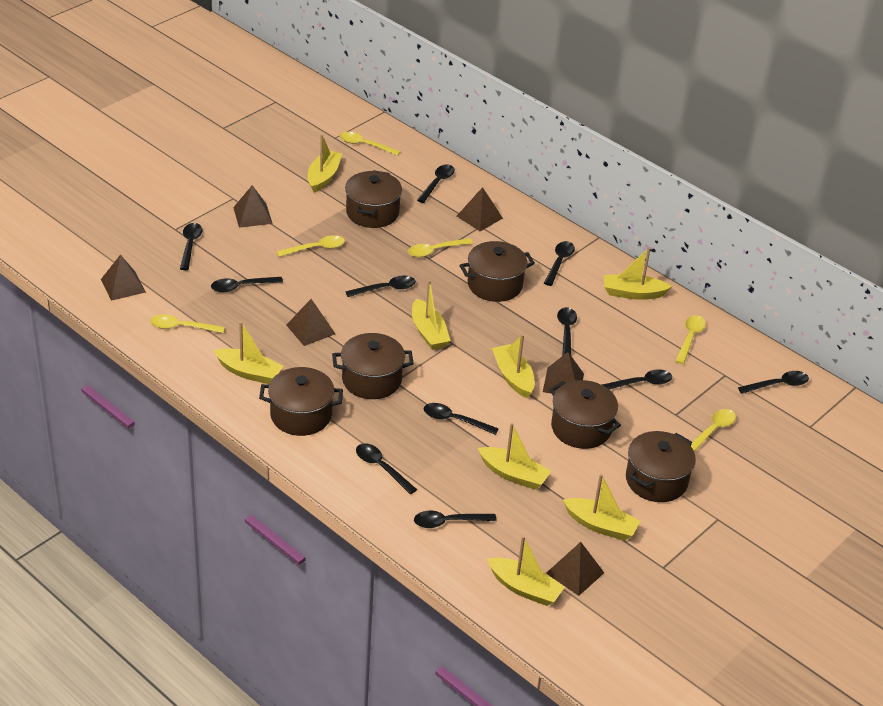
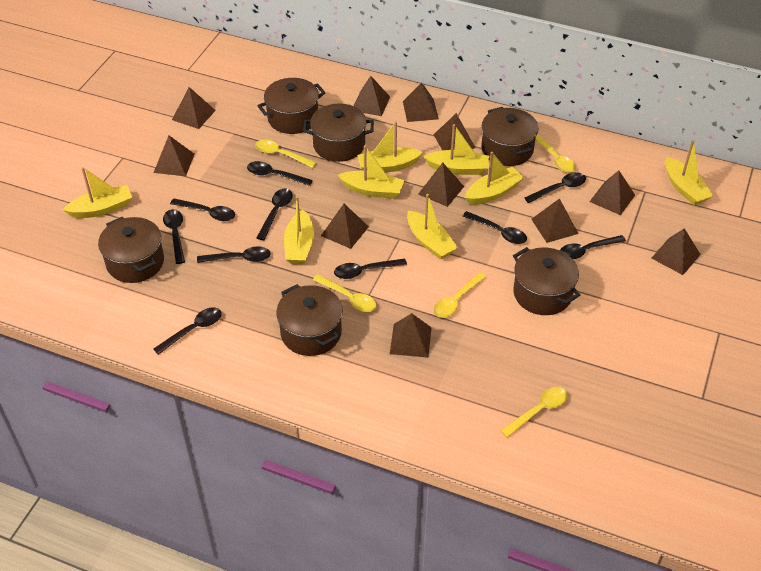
black spoon: 11 -> 10
brown pyramid: 6 -> 11
yellow spoon: 6 -> 5

